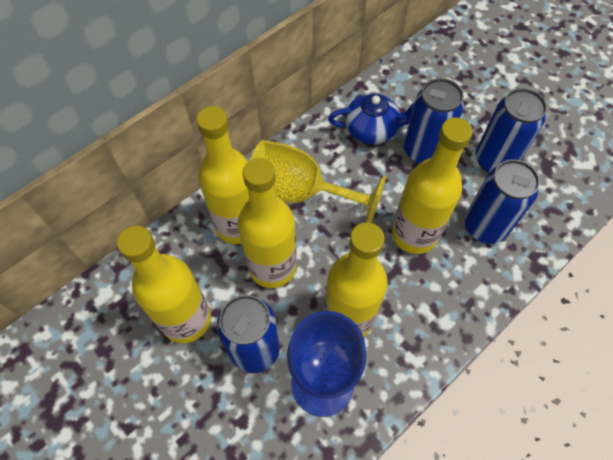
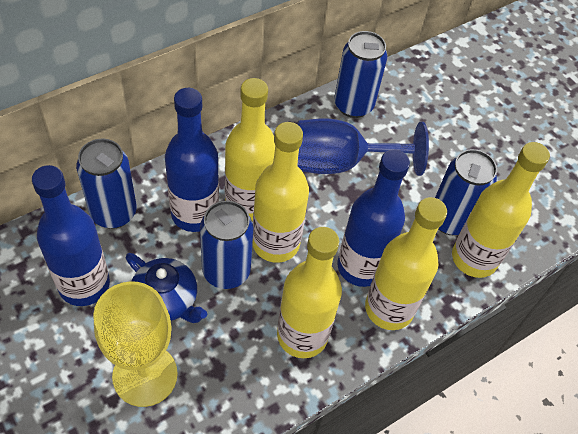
blue bottle: 0 -> 3

